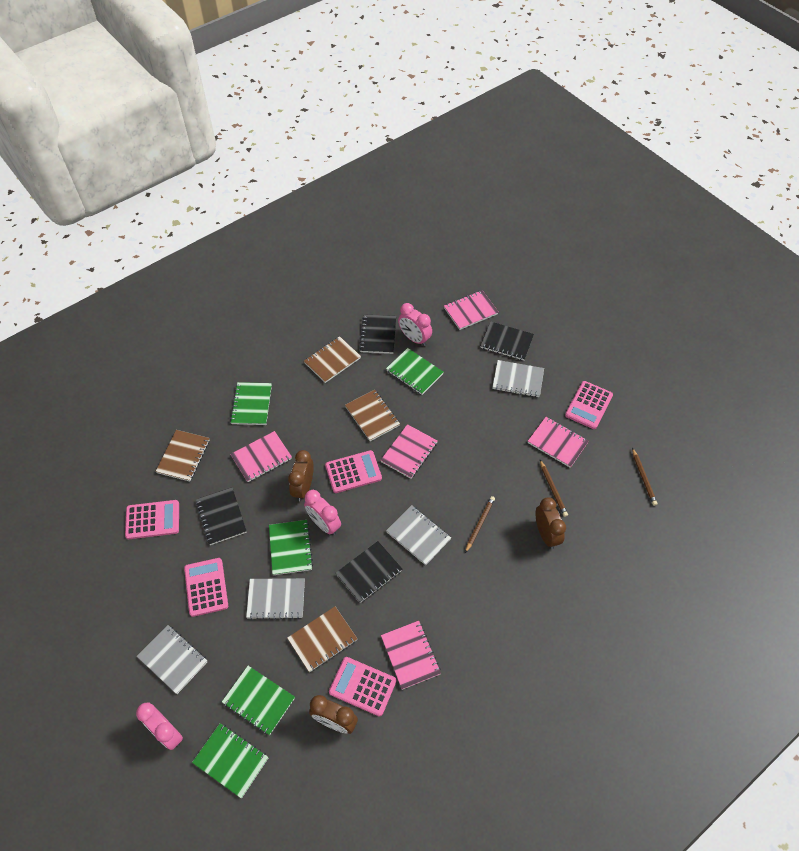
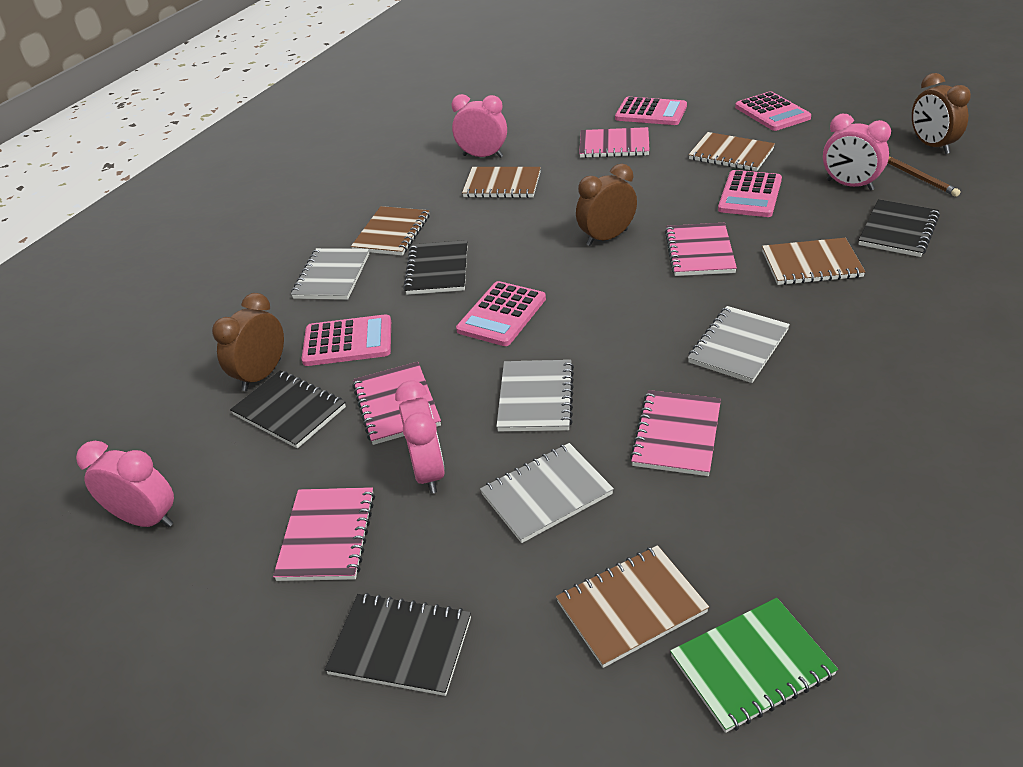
brown notebook: 4 -> 5
brown pencil: 3 -> 1
green notebook: 5 -> 1
pink clock: 3 -> 4

